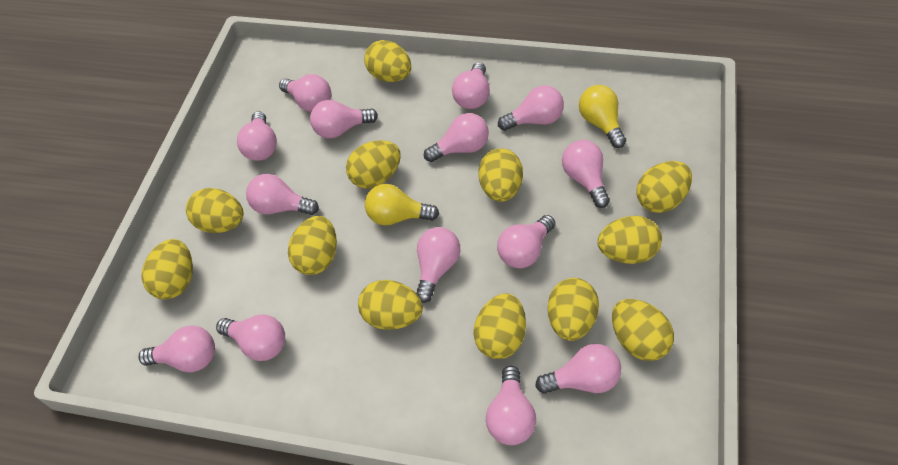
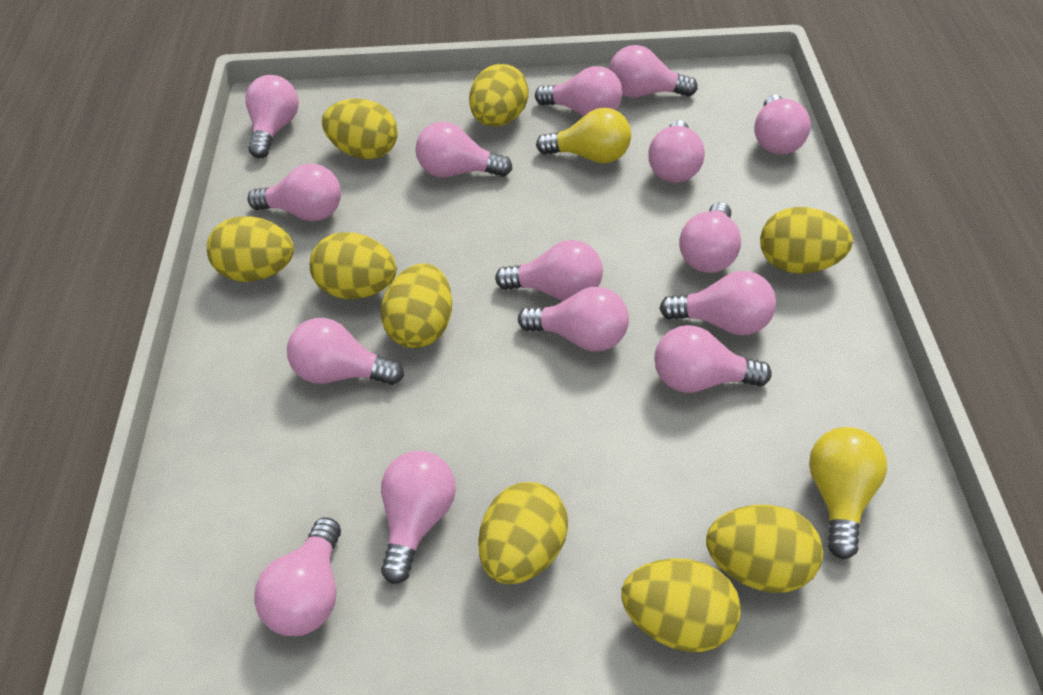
pink light bulb: 14 -> 15
yellow egg: 12 -> 9

